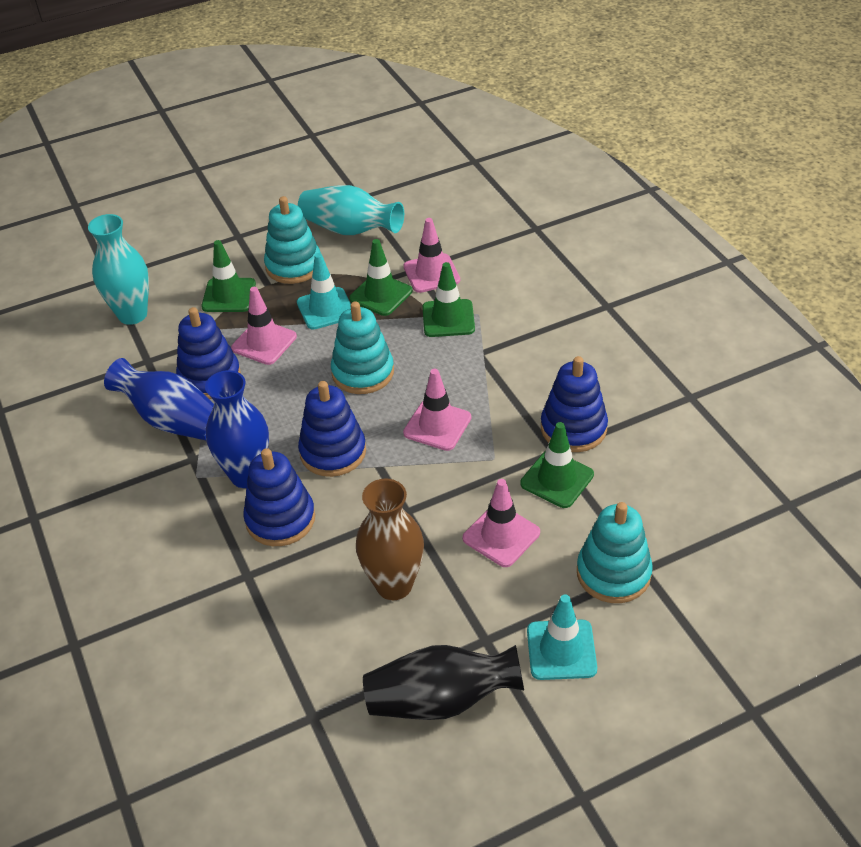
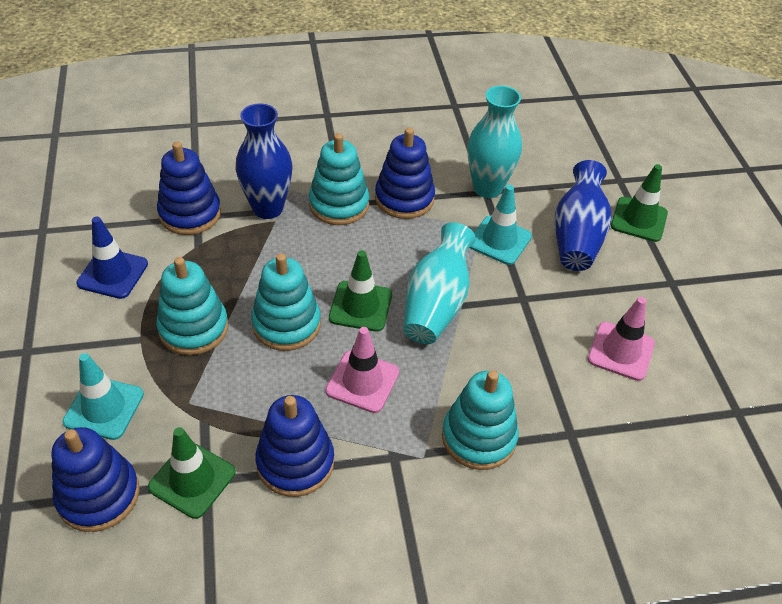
black vase: 1 -> 0
blue traffic cone: 0 -> 1
brown vase: 1 -> 0
green traffic cone: 4 -> 3
pink traffic cone: 4 -> 2
turquoise stacking toy: 3 -> 4

